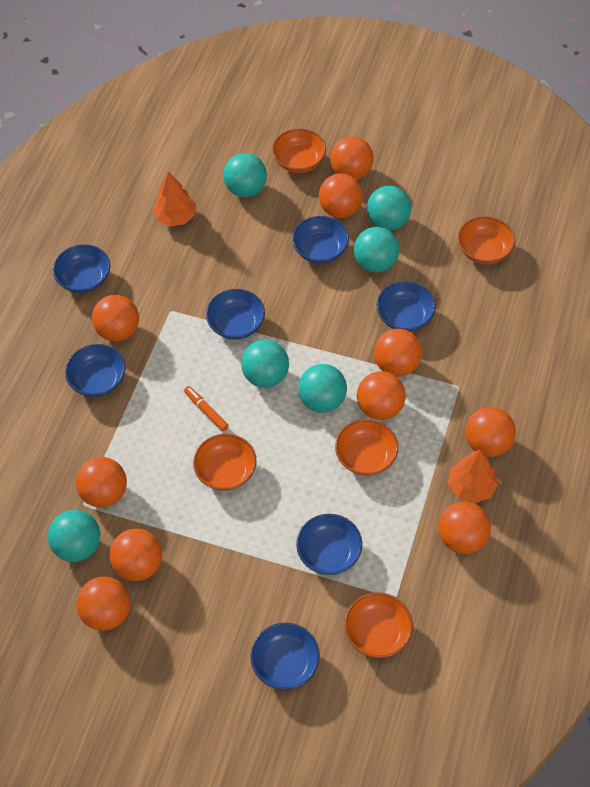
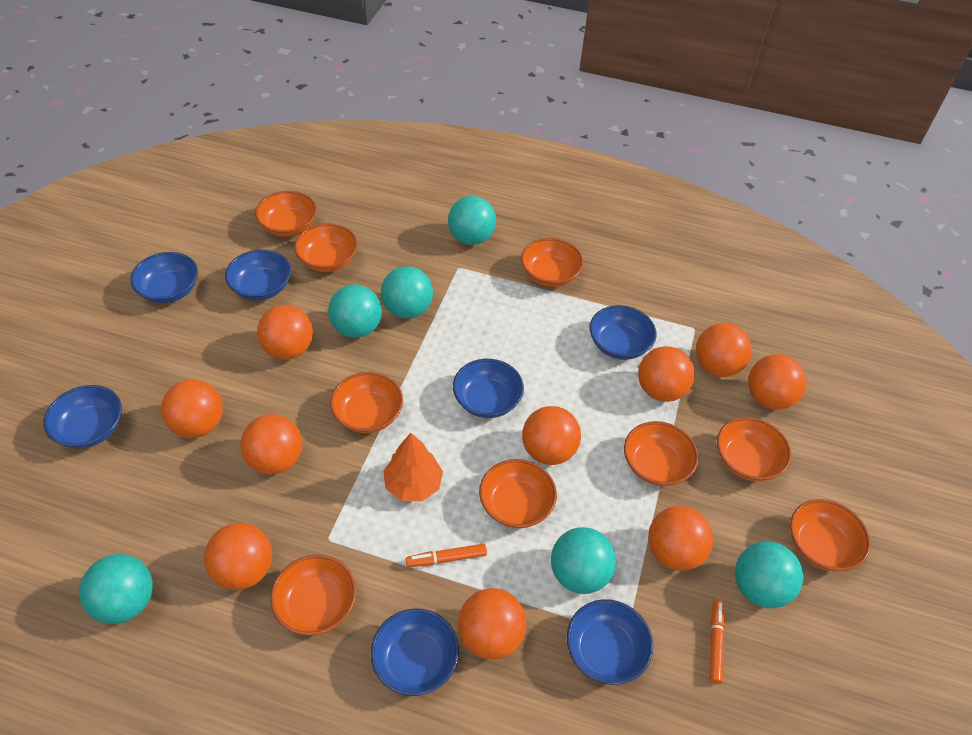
orange bowl: 5 -> 9
orange marker: 1 -> 2
orange tree: 2 -> 1

